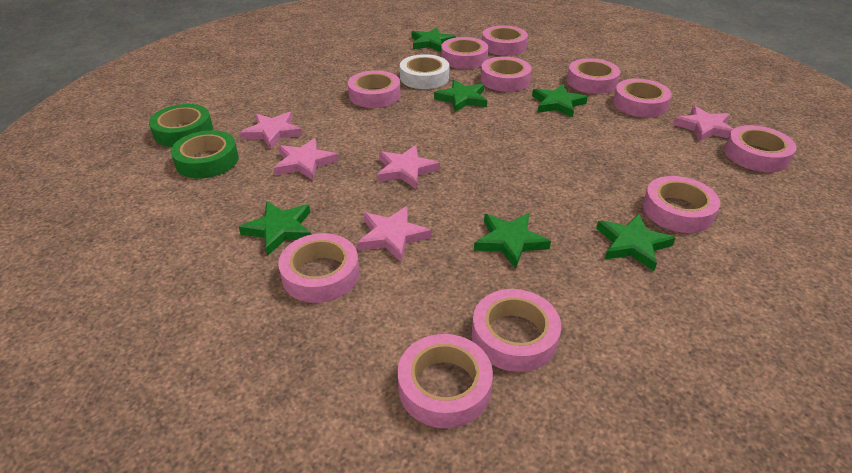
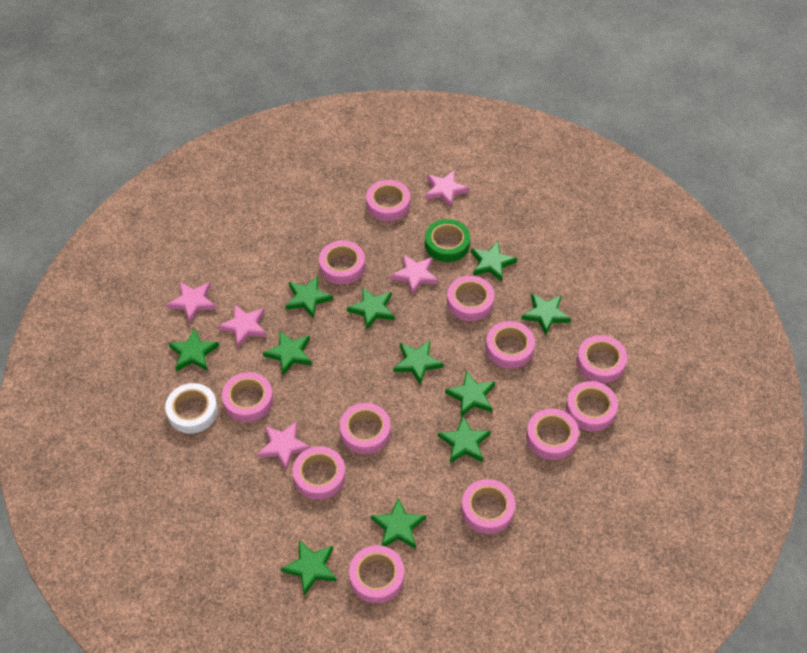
green star: 6 -> 11
green tape: 2 -> 1
pink tape: 11 -> 12

